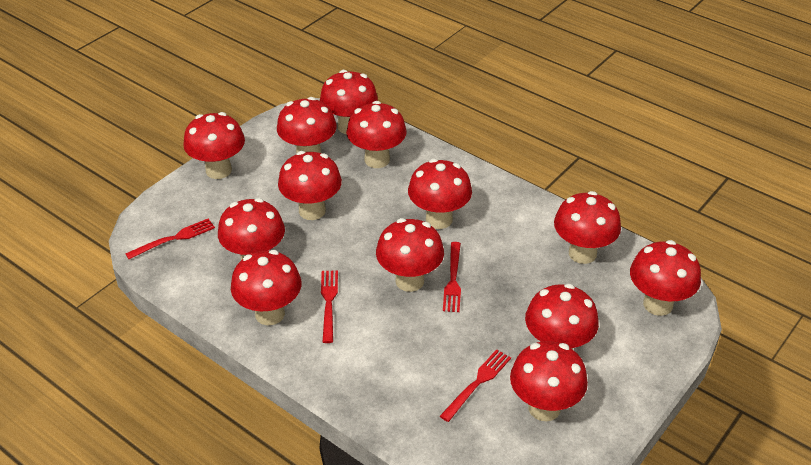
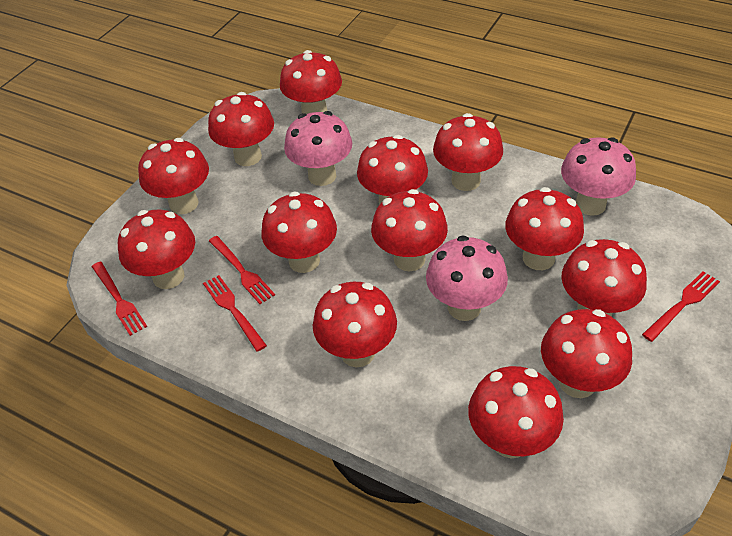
pink mushroom: 0 -> 3

